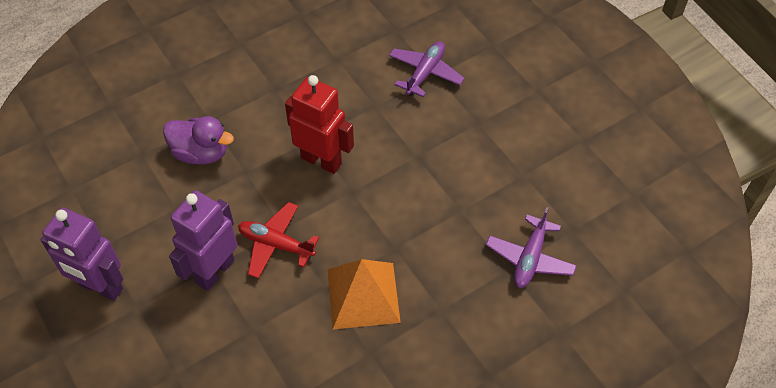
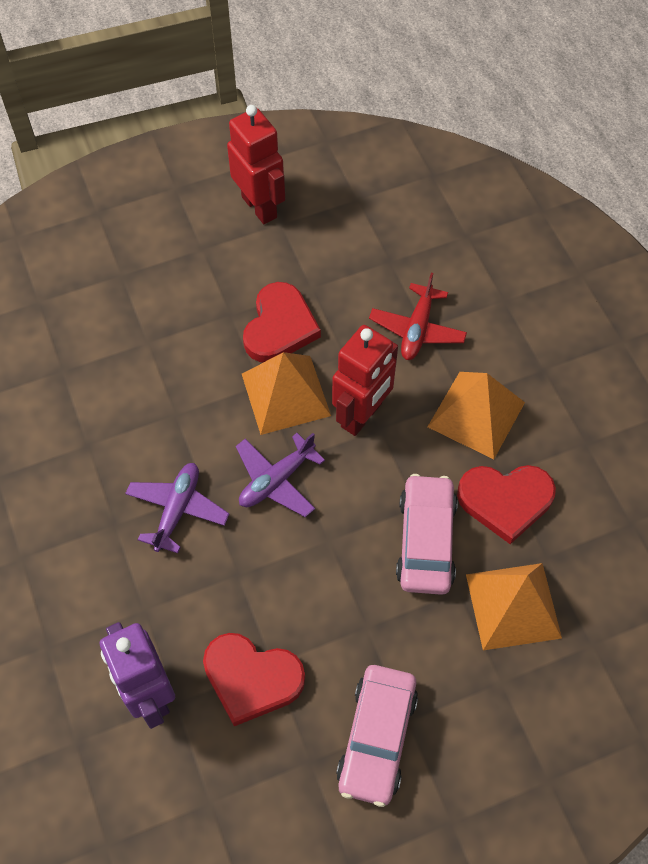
orange pyramid: 1 -> 3
pink car: 0 -> 2
purple duck: 1 -> 0
purple robot: 2 -> 1
red heart: 0 -> 3
red robot: 1 -> 2

